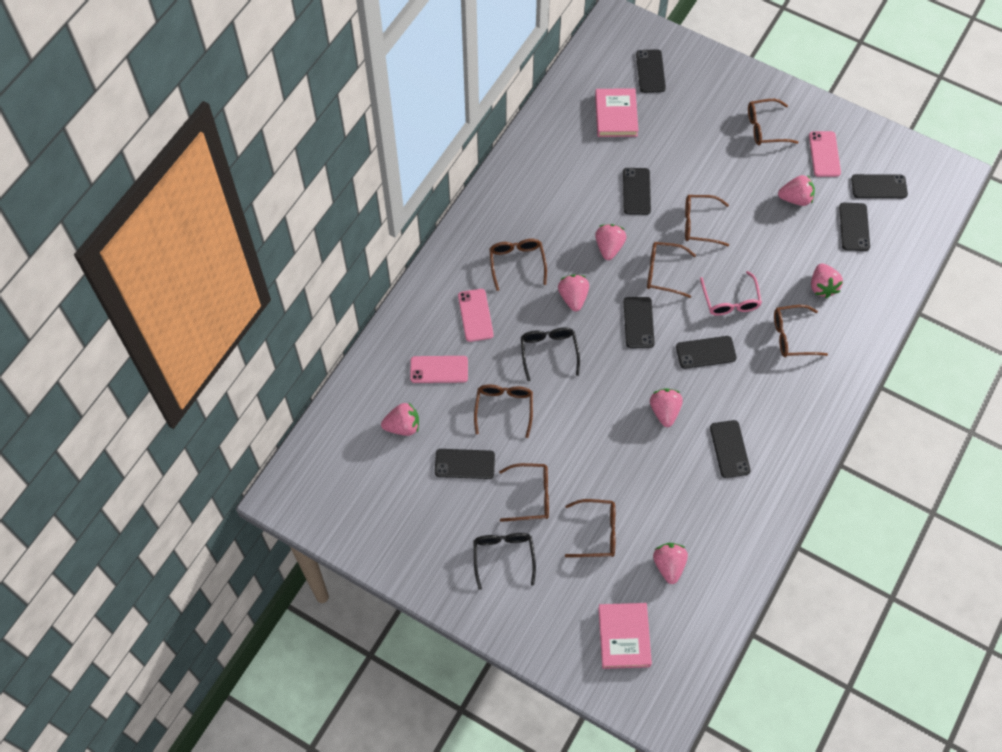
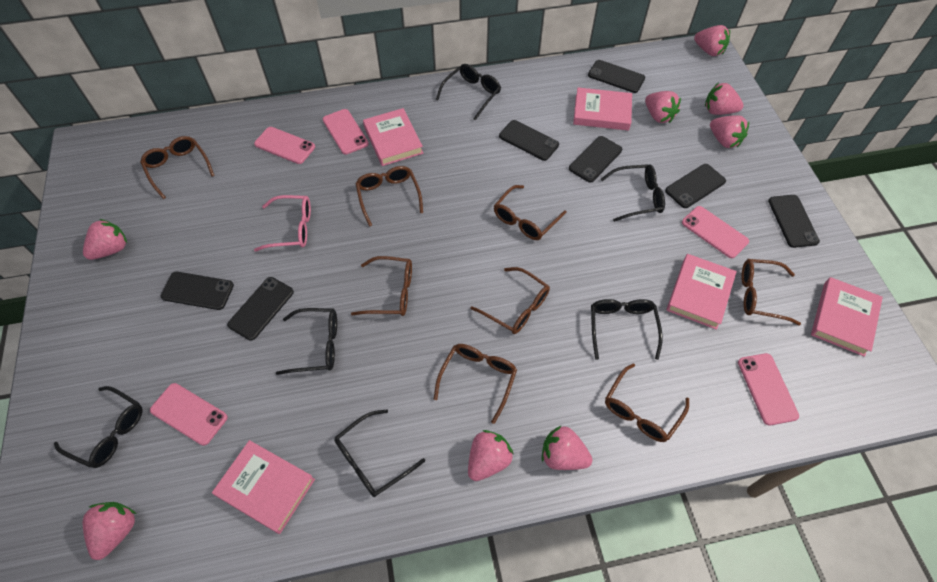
black glasses: 2 -> 6
black phone: 8 -> 7
pink book: 2 -> 5
pink phone: 3 -> 5
pink strawberry: 7 -> 8

